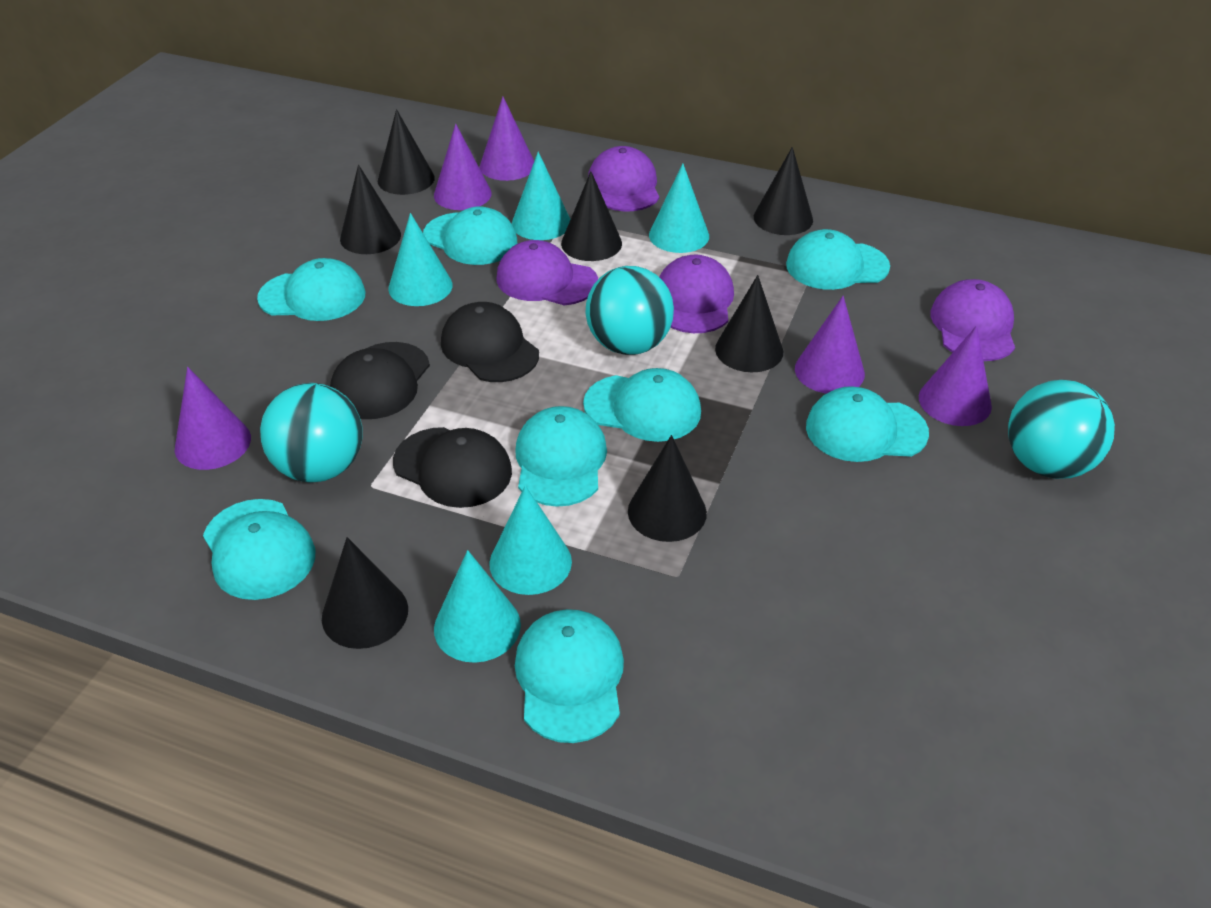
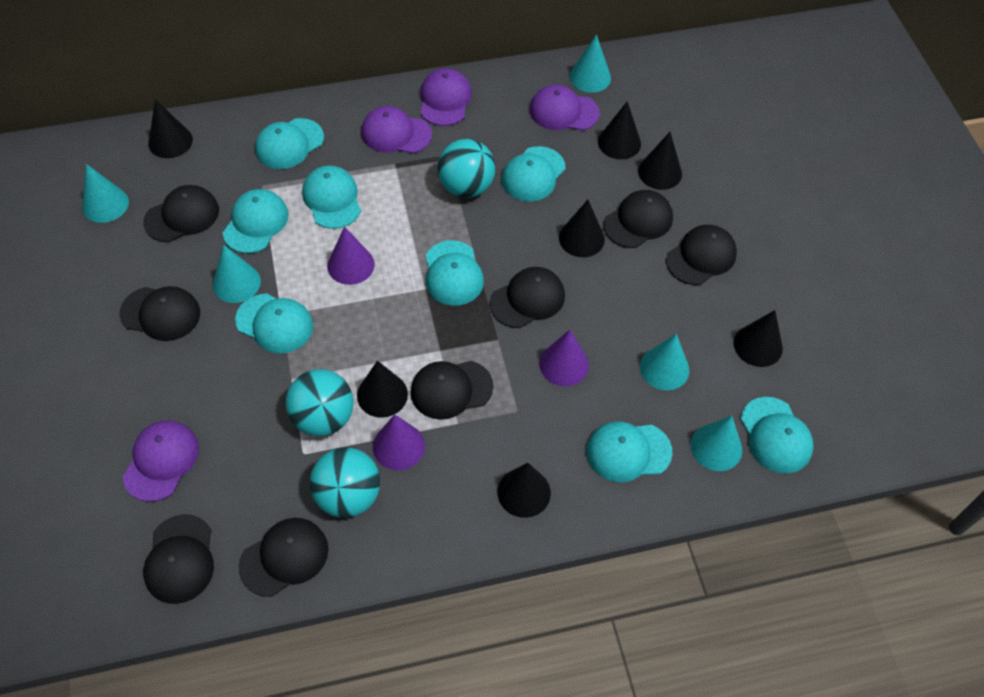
black cap: 3 -> 8
purple cone: 5 -> 3

